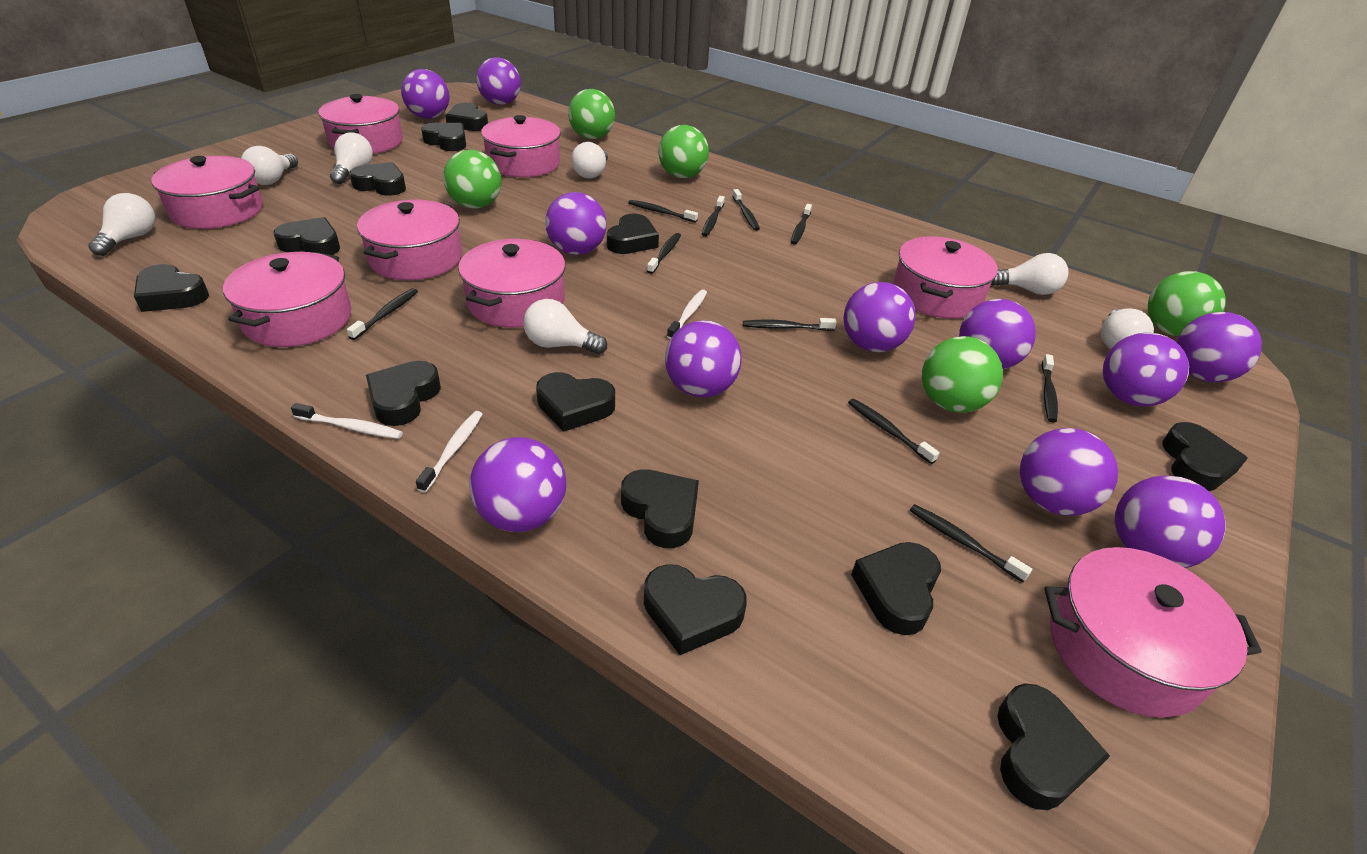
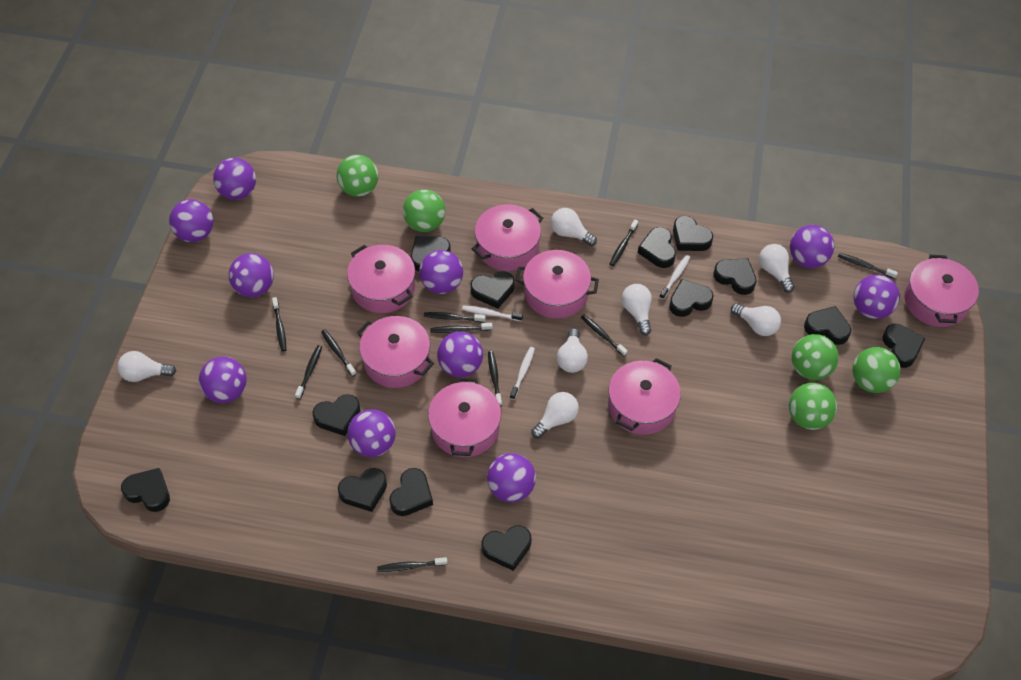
pink pot: 8 -> 7
purple ball: 11 -> 10

